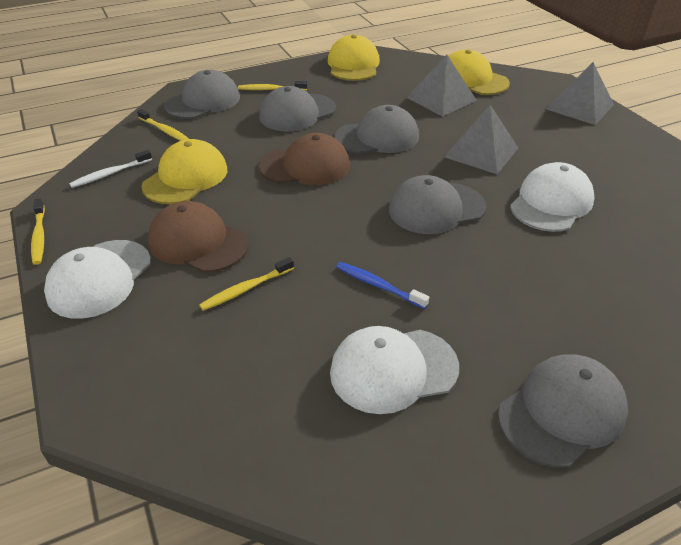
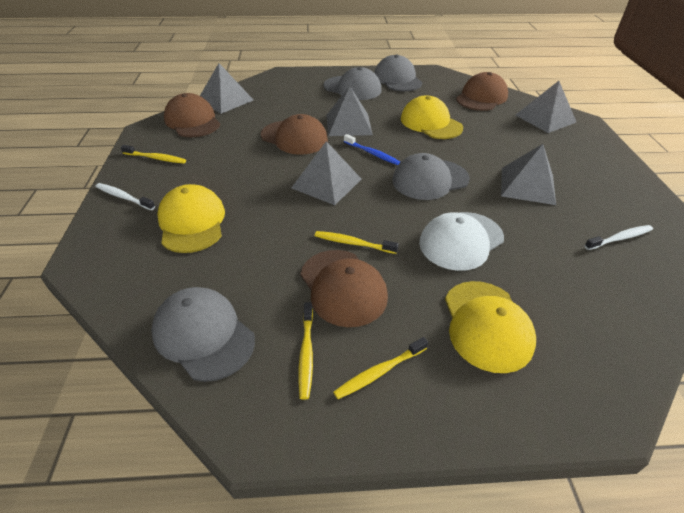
brown cap: 2 -> 4
grey cap: 5 -> 4
grey pyramid: 3 -> 5
white cap: 3 -> 1
white toothbrush: 1 -> 2

